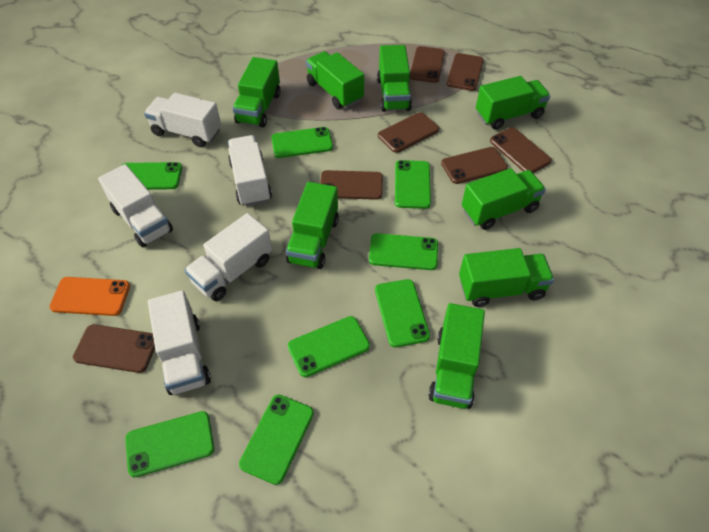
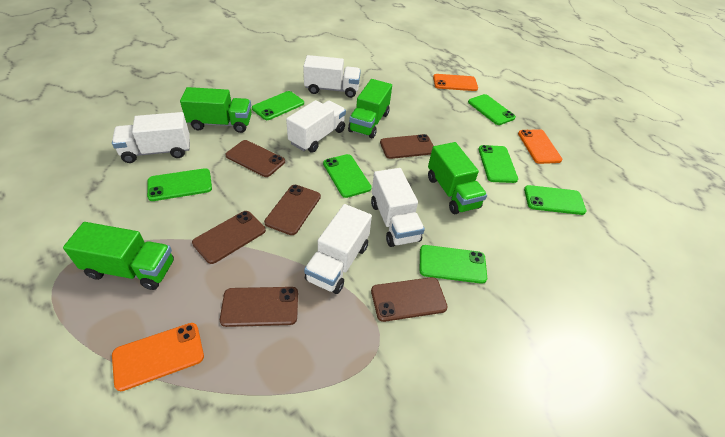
brown phone: 7 -> 6
green phone: 8 -> 7
green truck: 8 -> 4
orange phone: 1 -> 3

